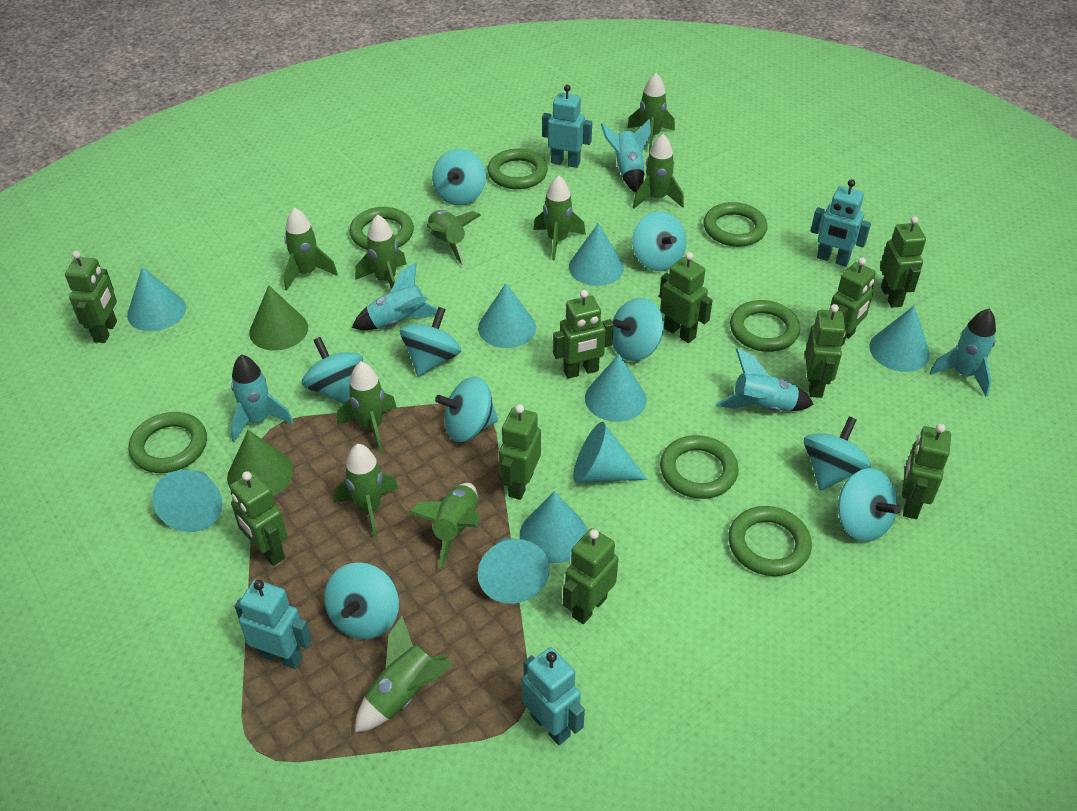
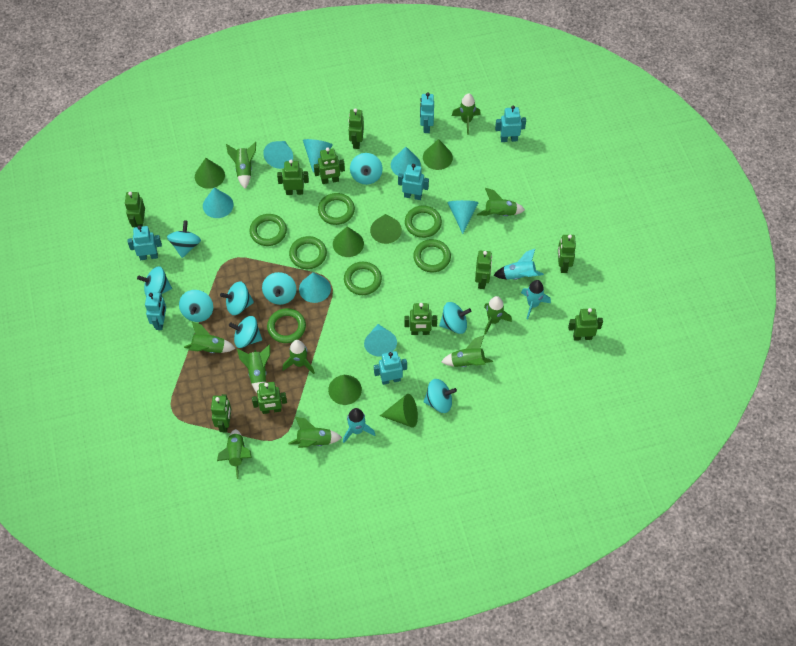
green cone: 2 -> 6
turquoise cone: 9 -> 7
turquoise robot: 4 -> 6
turquoise rocket: 5 -> 3

